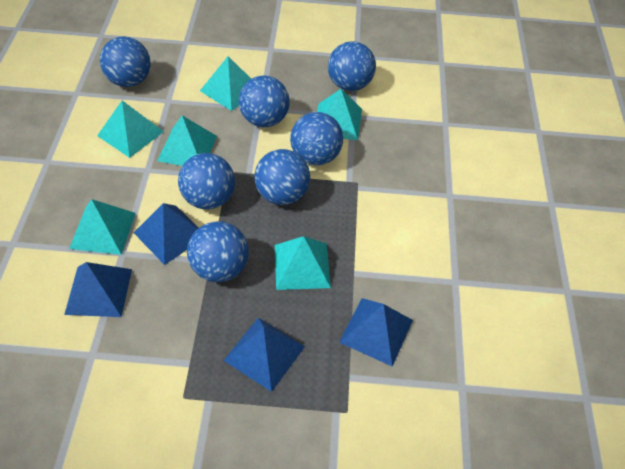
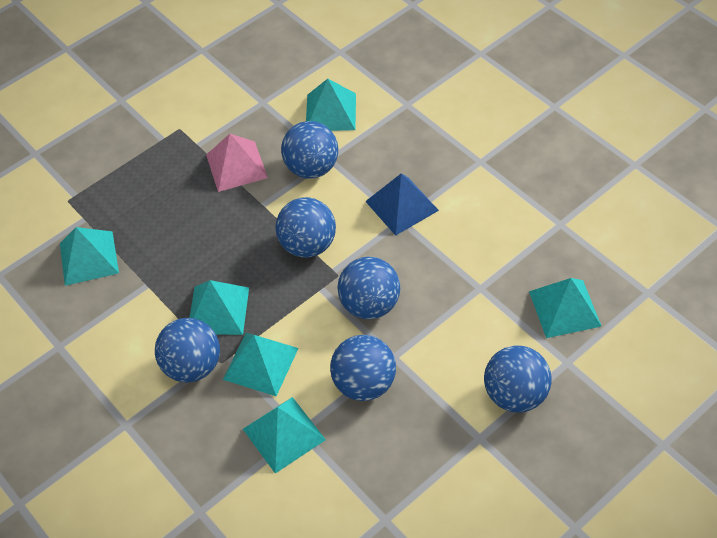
blue ball: 7 -> 6
blue pyramid: 4 -> 1
pink pyramid: 0 -> 1

